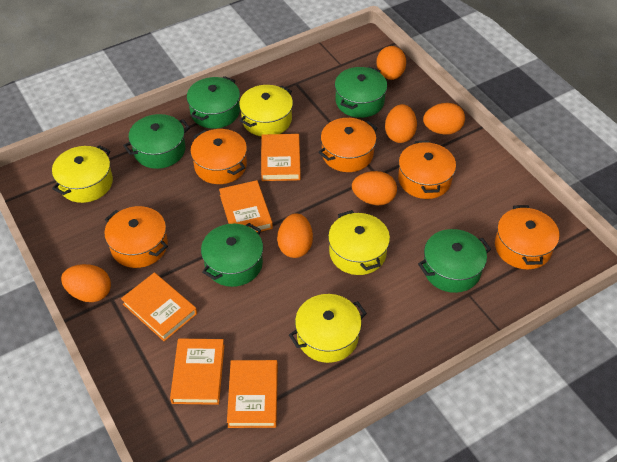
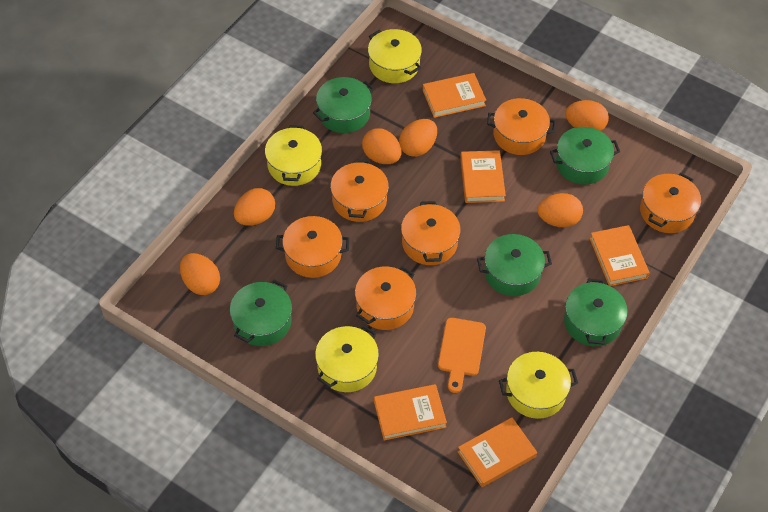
orange cutting board: 0 -> 1
orange pot: 5 -> 6

